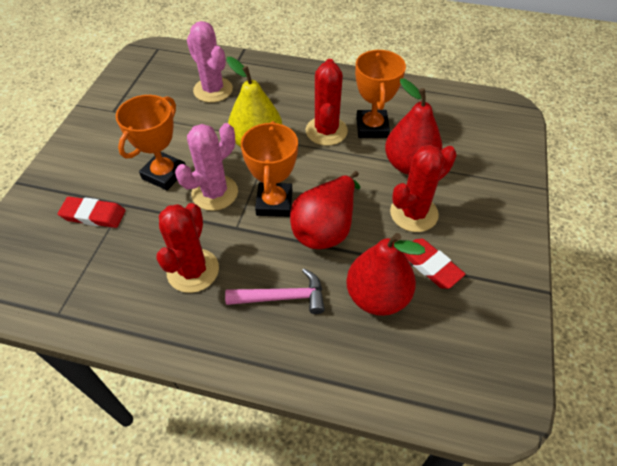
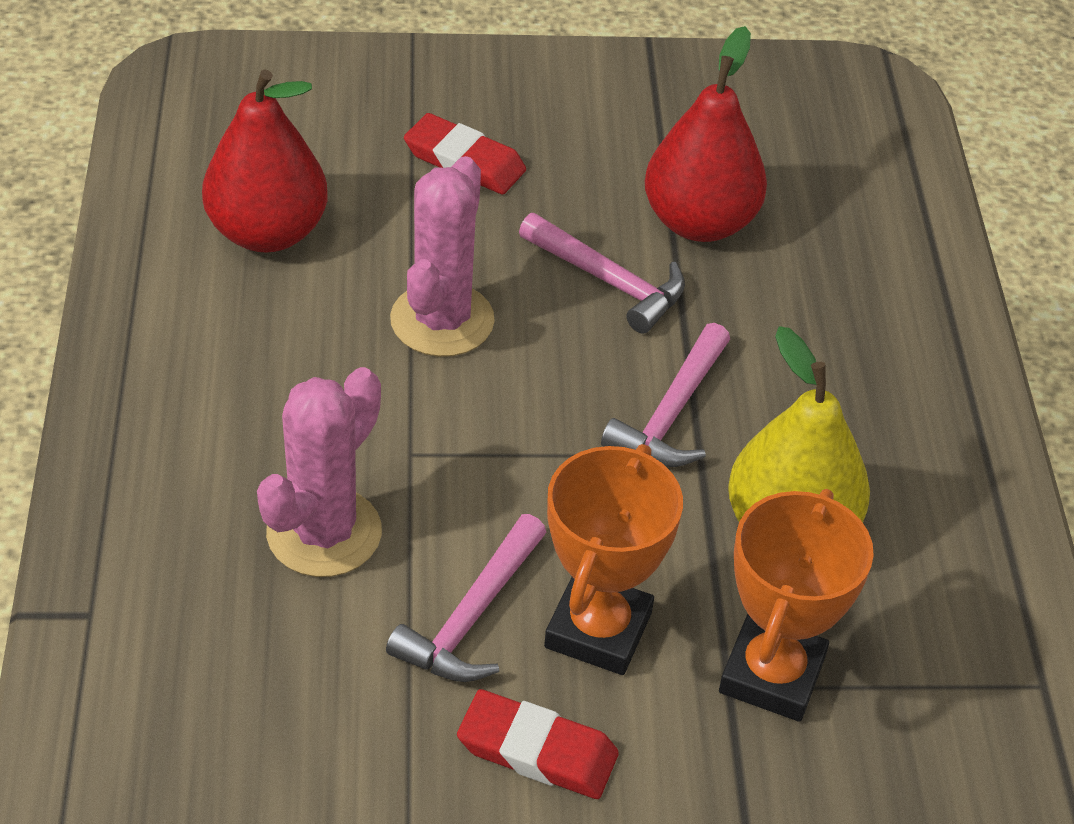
orange trophy: 3 -> 2
pink hammer: 1 -> 3
red cactus: 3 -> 0
red pear: 3 -> 2

